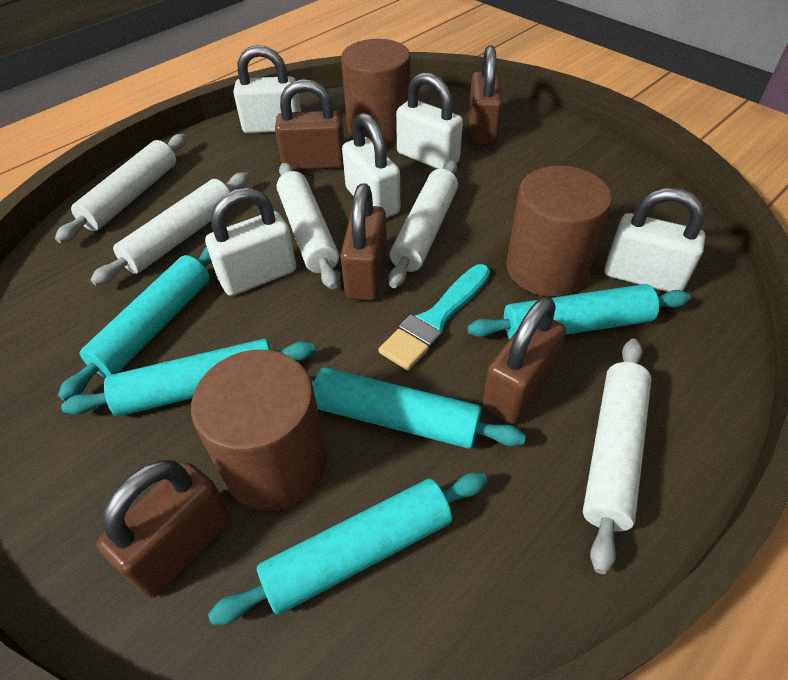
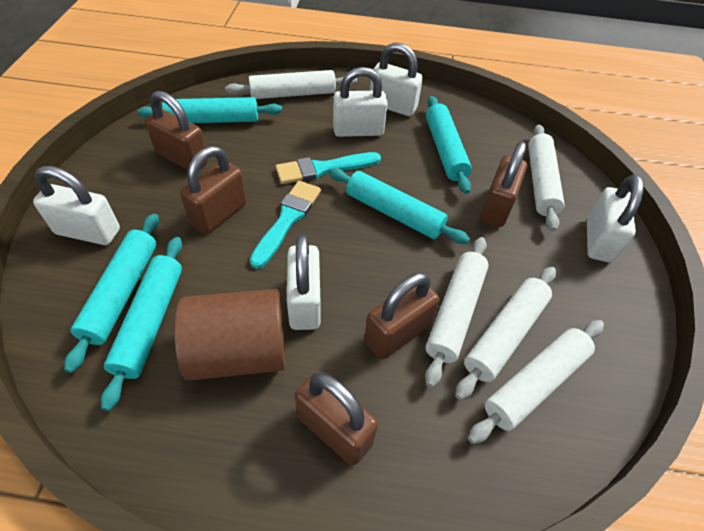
brown cylinder: 3 -> 1
turquoise brush: 1 -> 2

